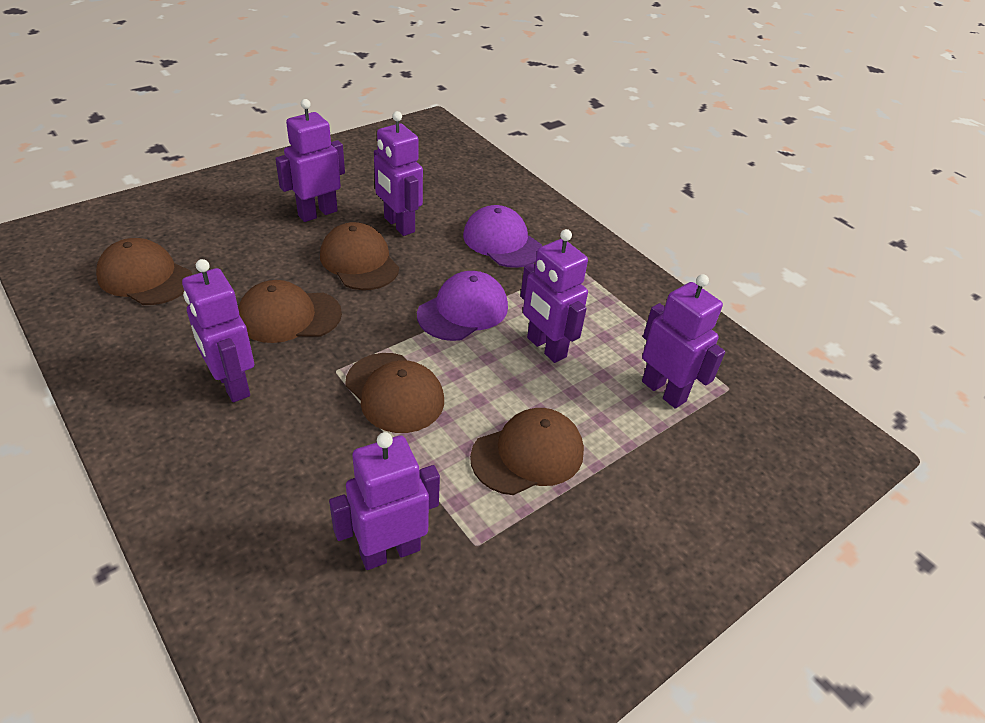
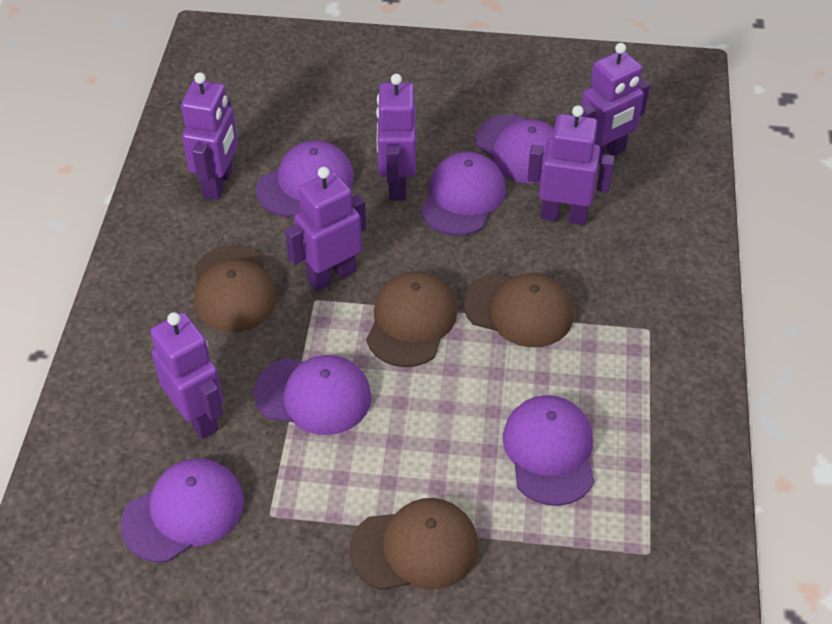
brown cap: 5 -> 4
purple cap: 2 -> 6

